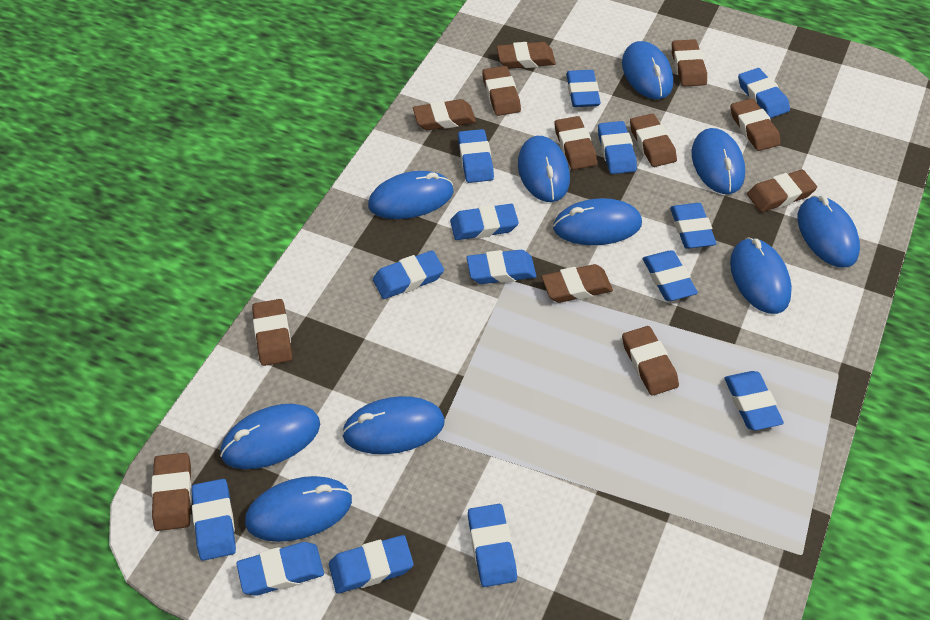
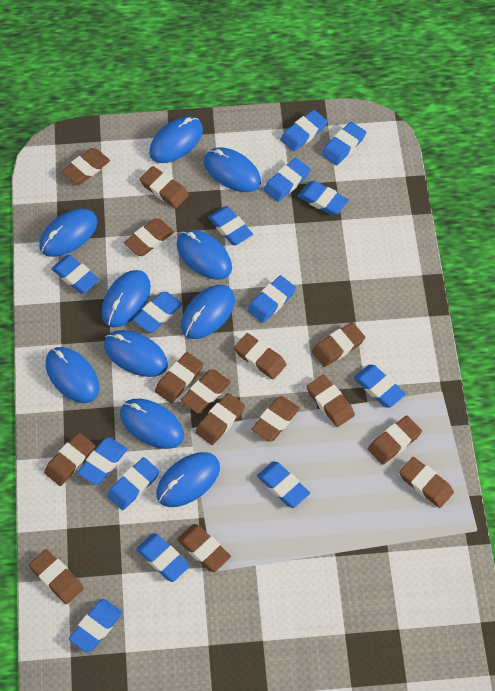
brown eraser: 12 -> 15

